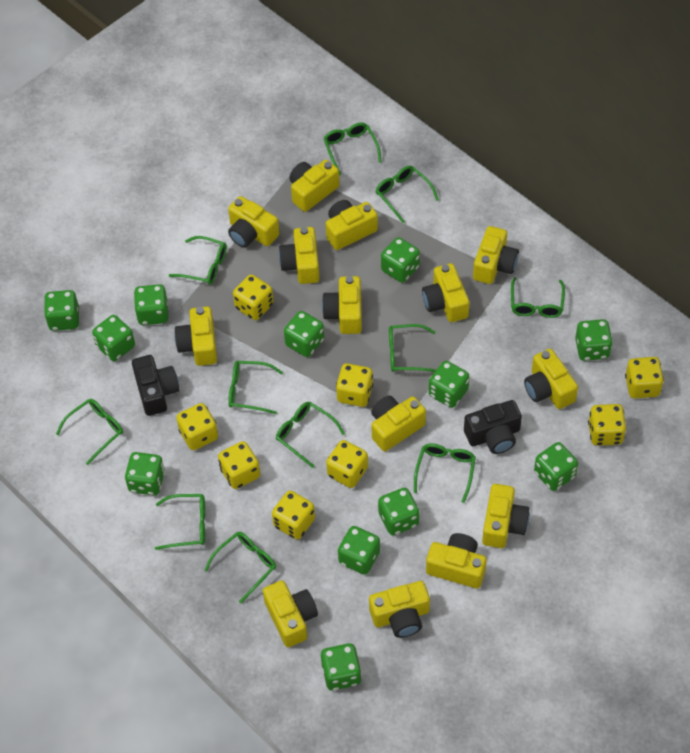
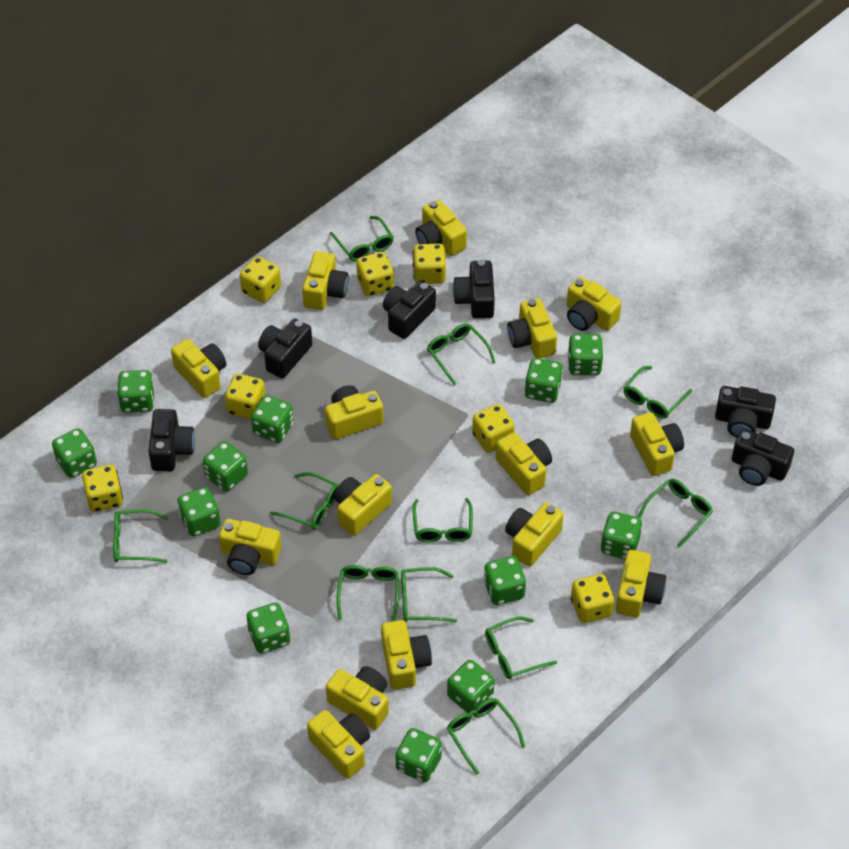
black camera: 2 -> 6
yellow camera: 14 -> 15
yellow dice: 8 -> 7

